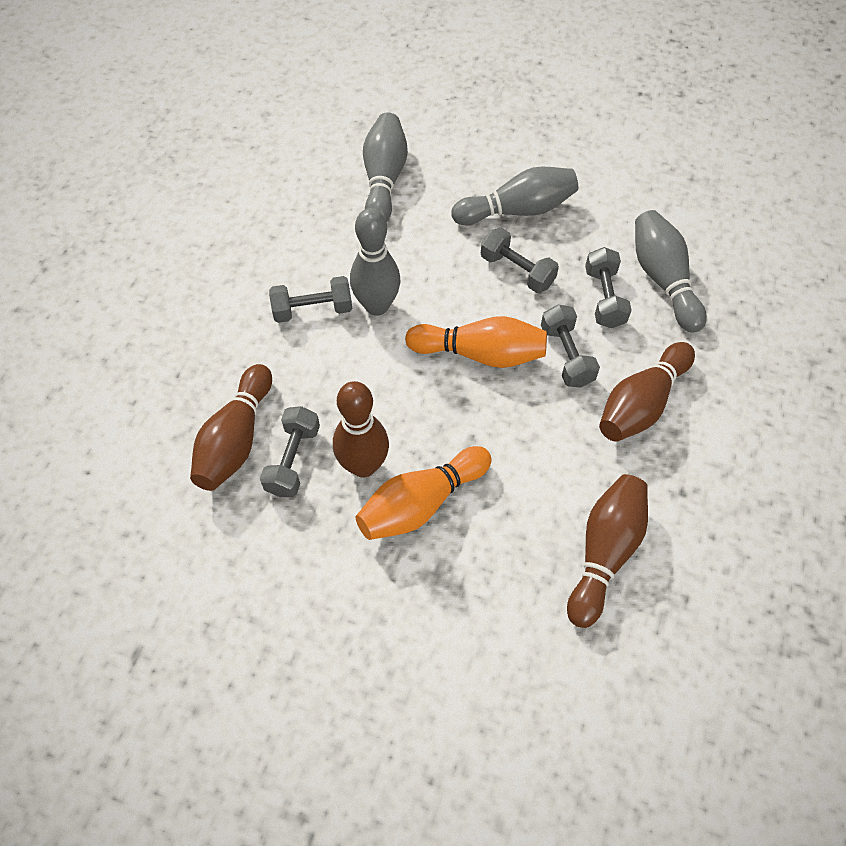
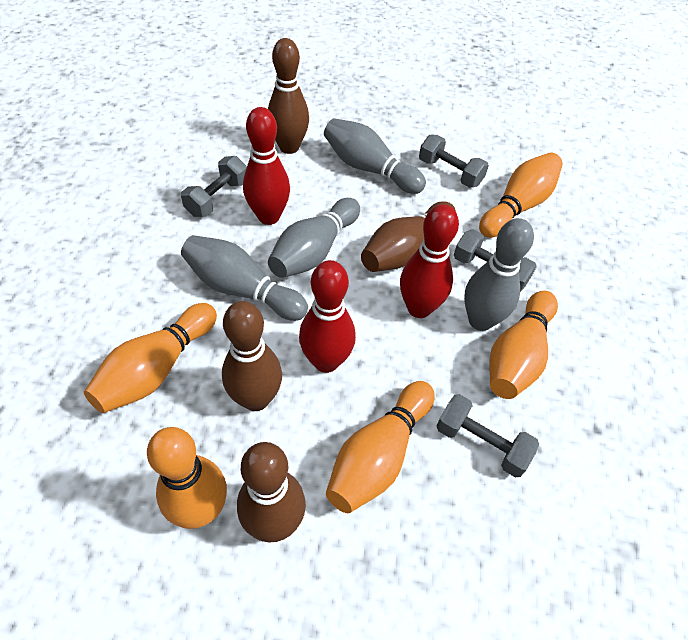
grey dumbbell: 5 -> 4
orange bowling pin: 2 -> 5
red bowling pin: 0 -> 3

